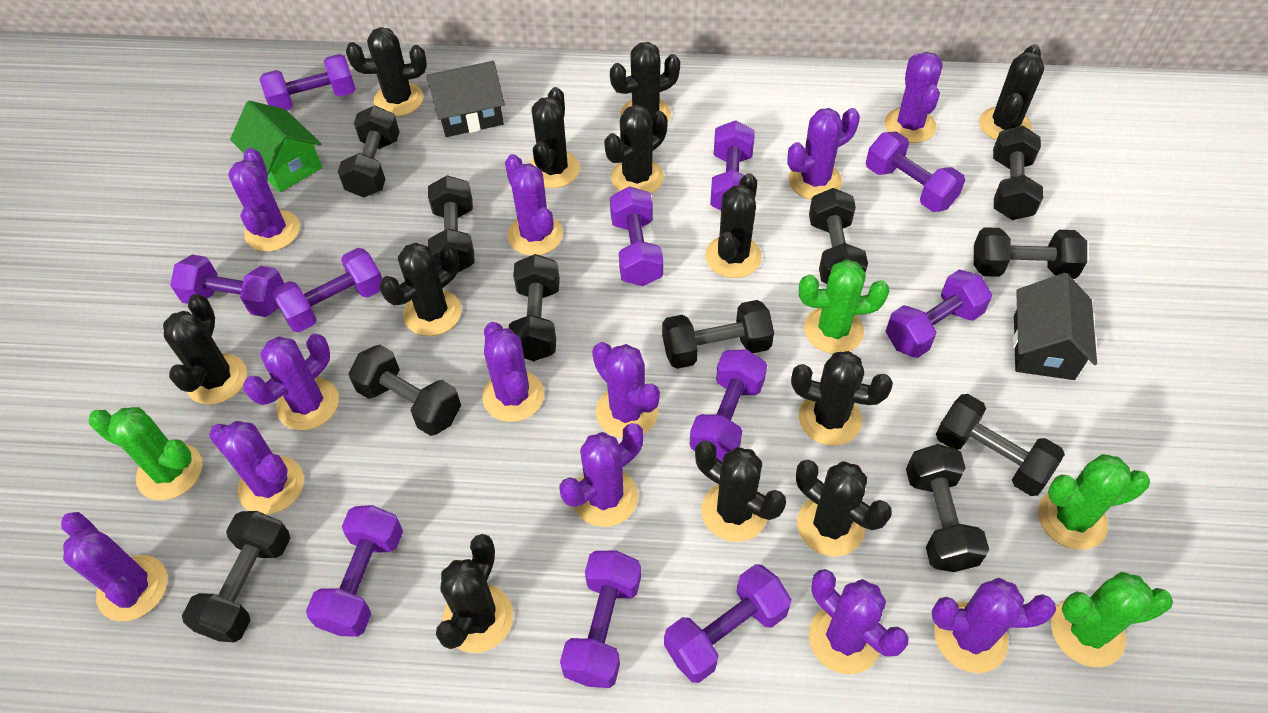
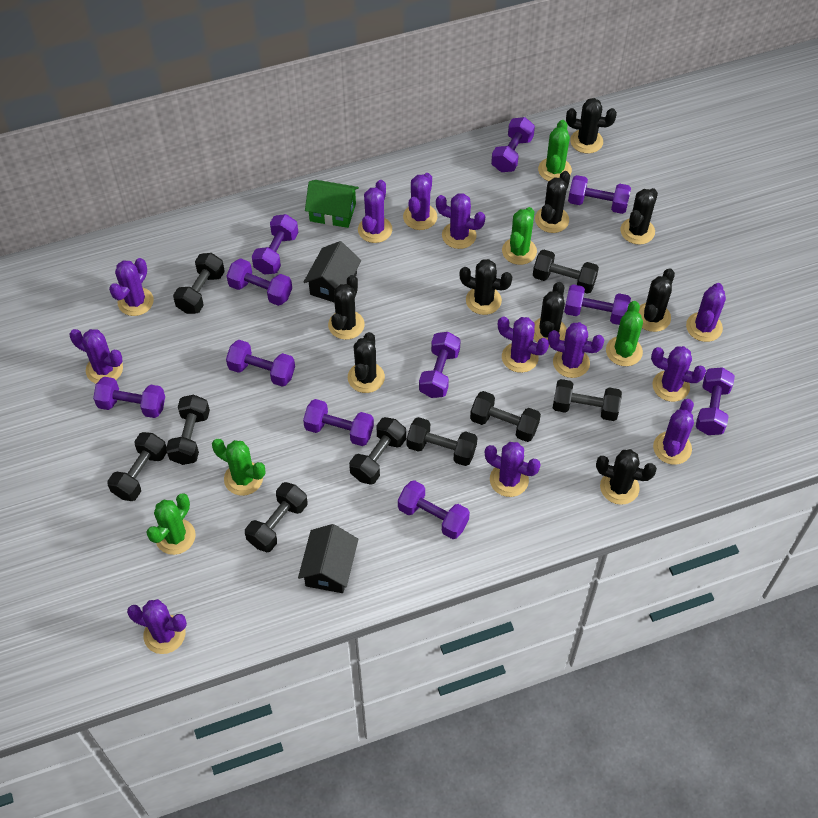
black cactus: 12 -> 9
black dumbbell: 11 -> 9
green cactus: 4 -> 5

